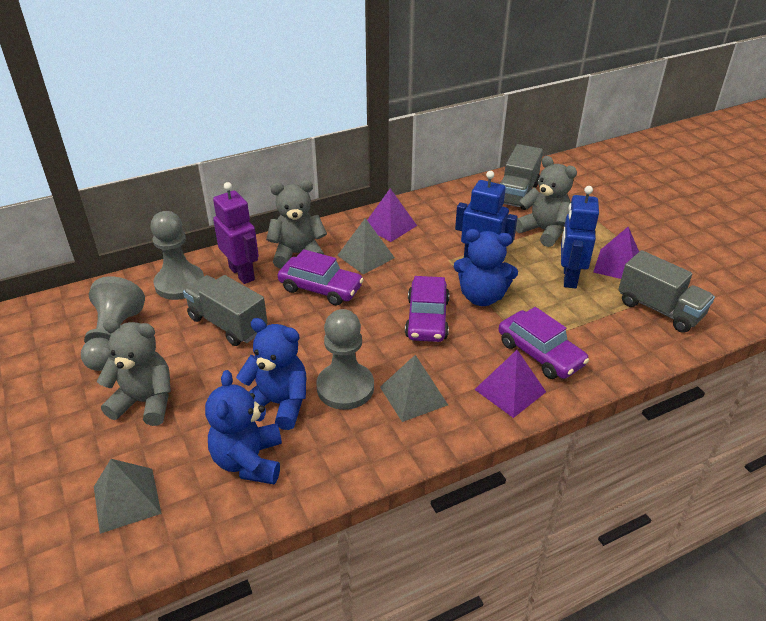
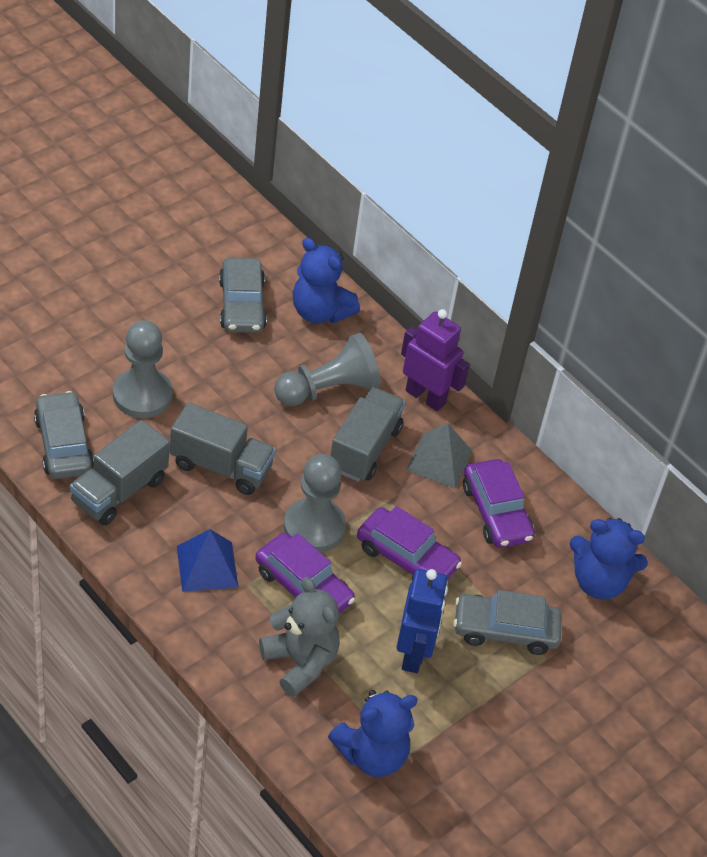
blue pyramid: 0 -> 1
blue robot: 2 -> 1
grey car: 0 -> 3
grey pyramid: 3 -> 1
grey teddy bear: 3 -> 1
purple pyramid: 3 -> 0

